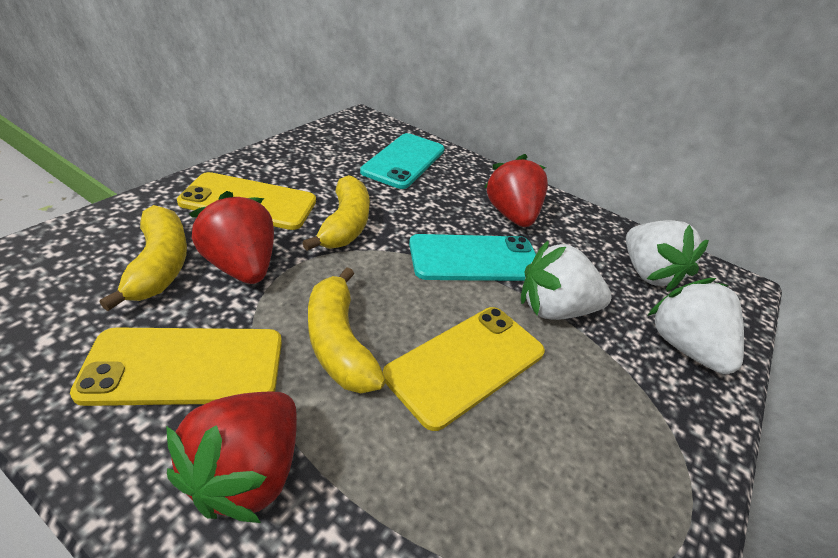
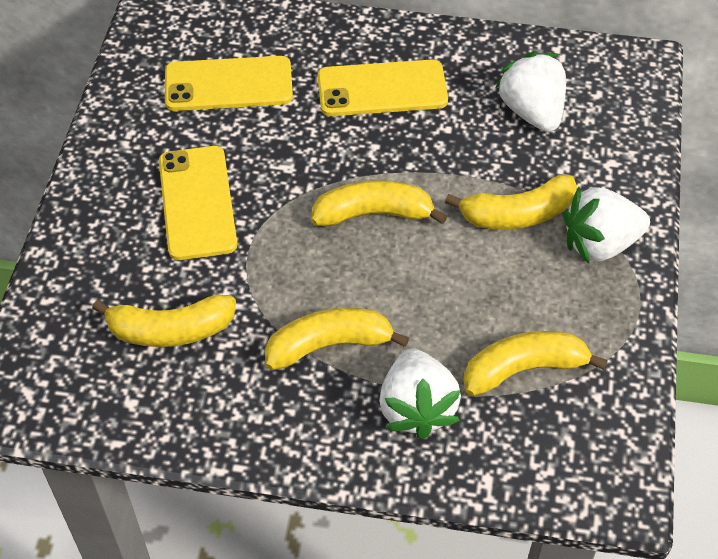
red strawberry: 3 -> 0
turquoise phone: 2 -> 0
yellow banana: 3 -> 5

